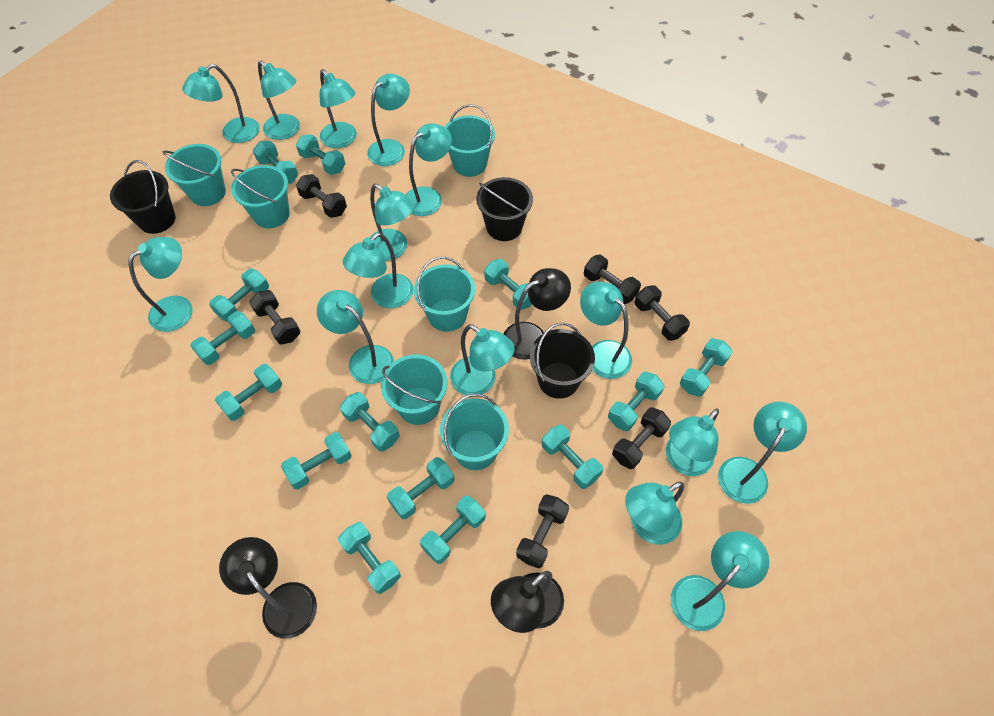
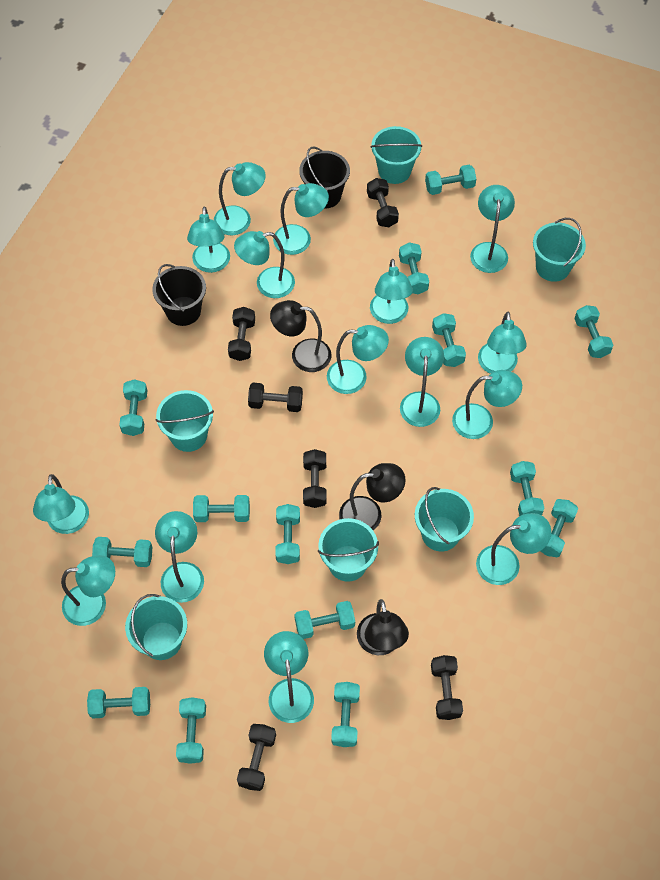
black bucket: 3 -> 2

